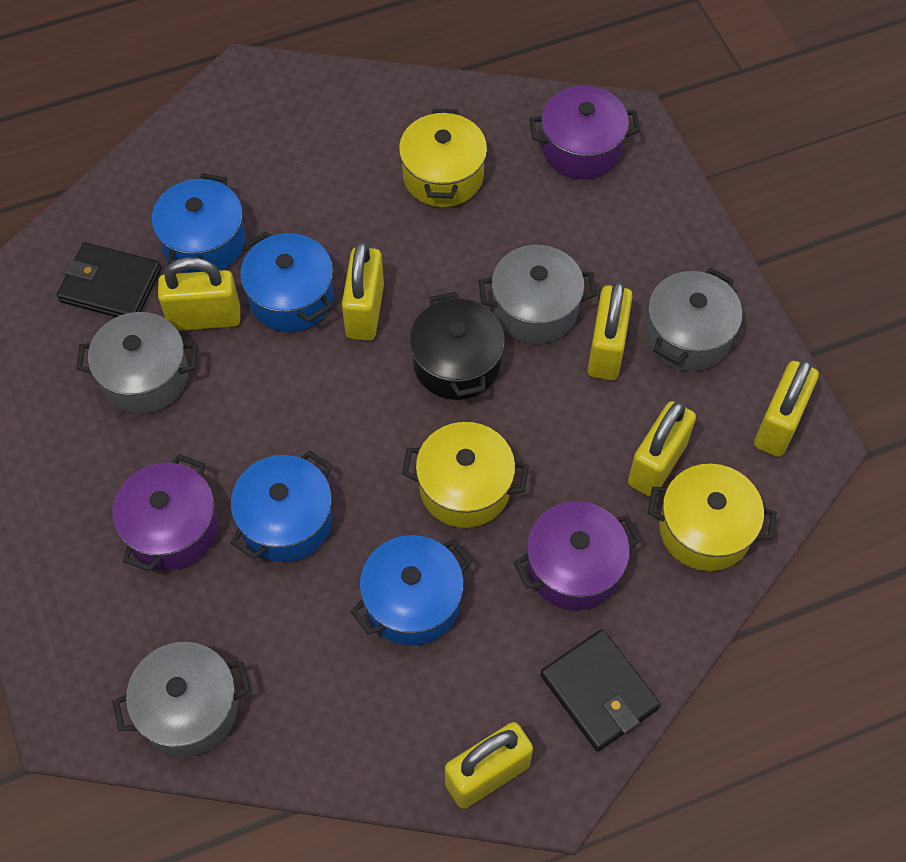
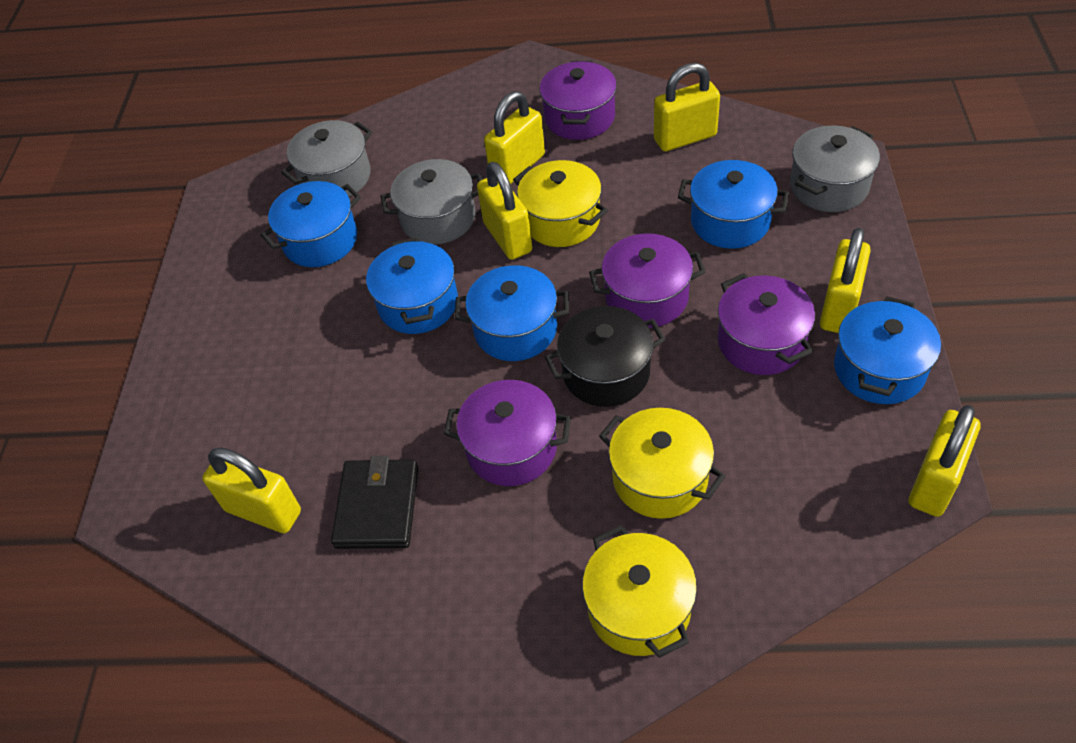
black wallet: 2 -> 1
blue pot: 4 -> 5
grey pot: 4 -> 3
purple pot: 3 -> 4

